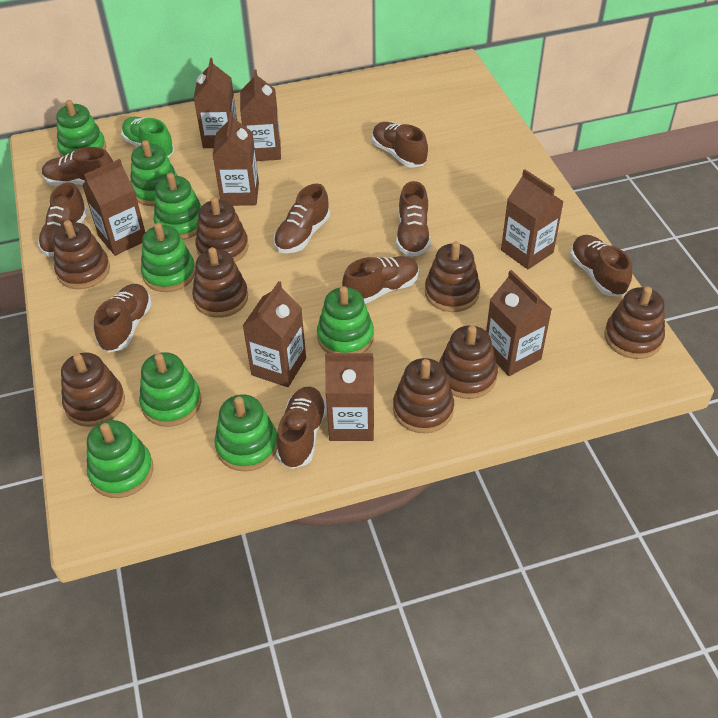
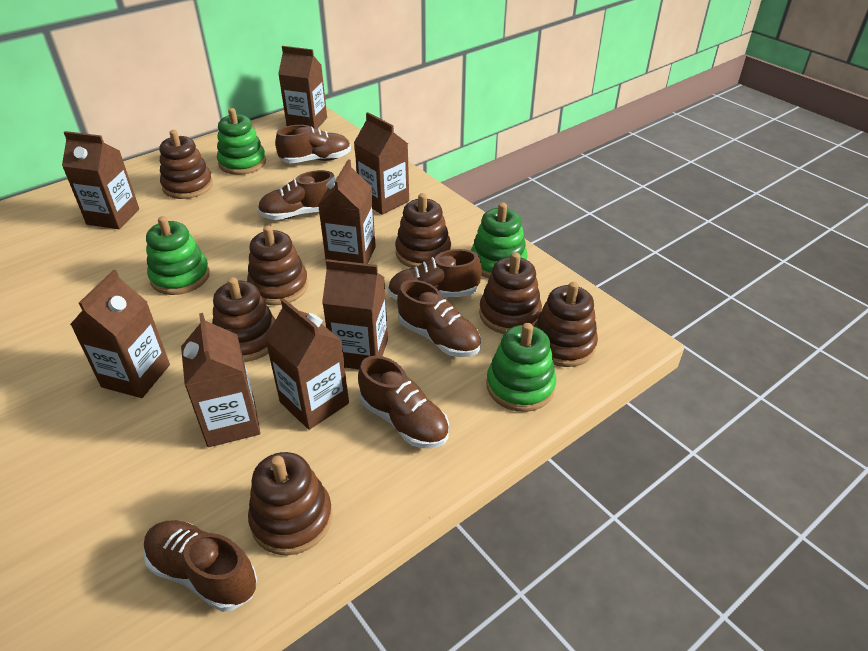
brown shoe: 9 -> 6
brown stacking toy: 8 -> 7
green shoe: 1 -> 0
green stacking toy: 8 -> 4

